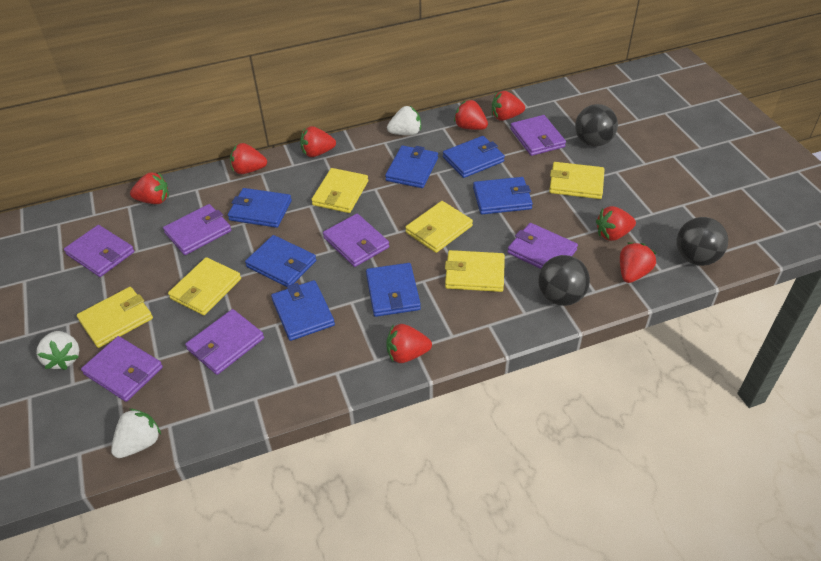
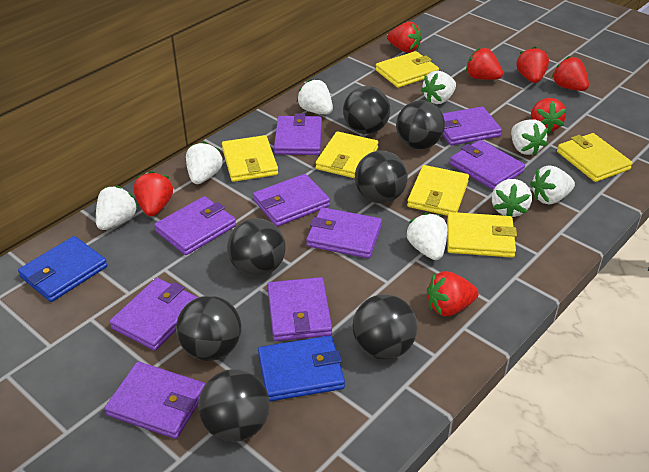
black ball: 3 -> 7
blue wallet: 7 -> 2
purple wallet: 7 -> 9
red strawberry: 8 -> 7
white strawberry: 3 -> 8

